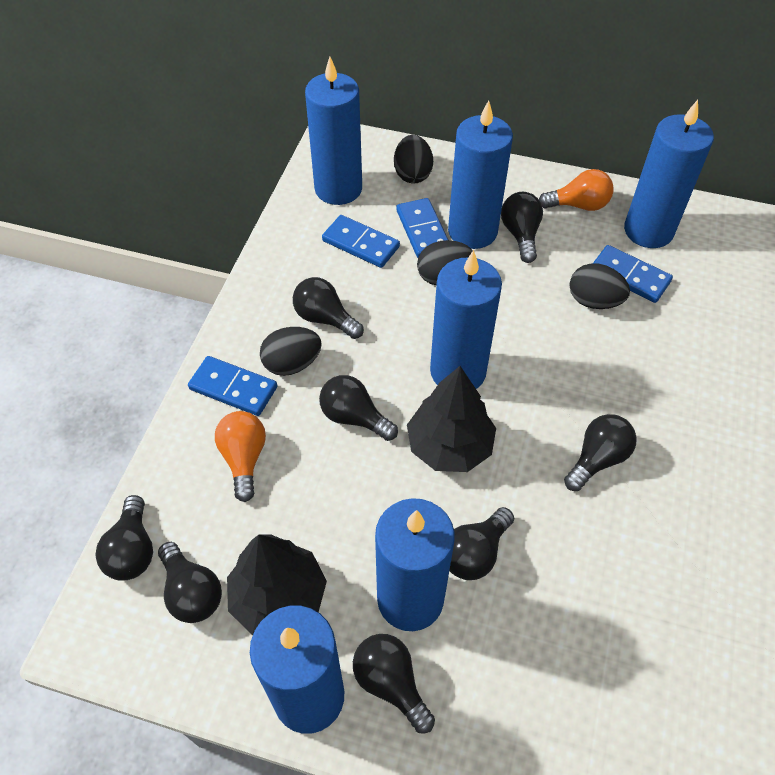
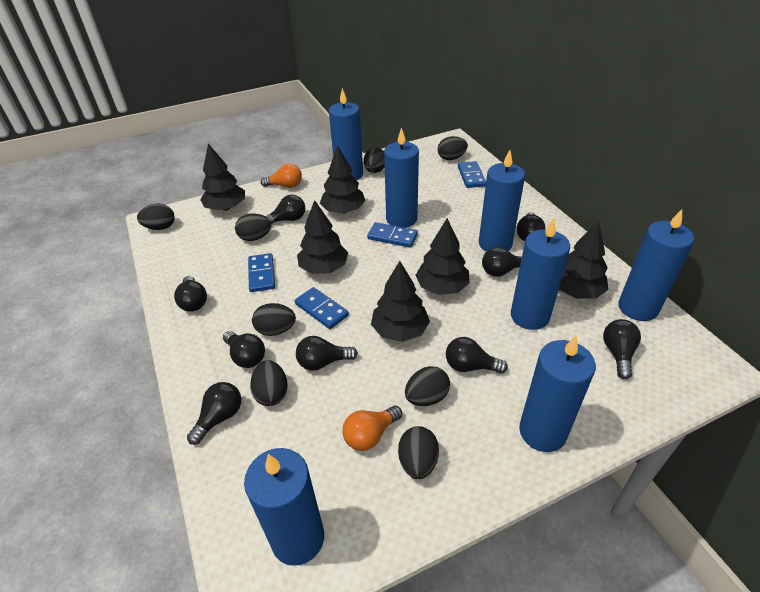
black egg: 4 -> 8
black light bulb: 8 -> 9
black tree: 2 -> 6
blue candle: 6 -> 7

